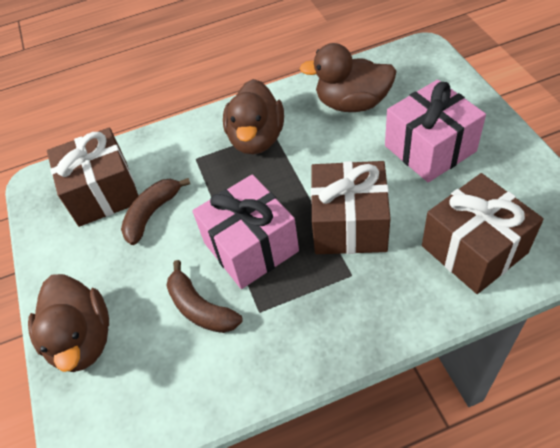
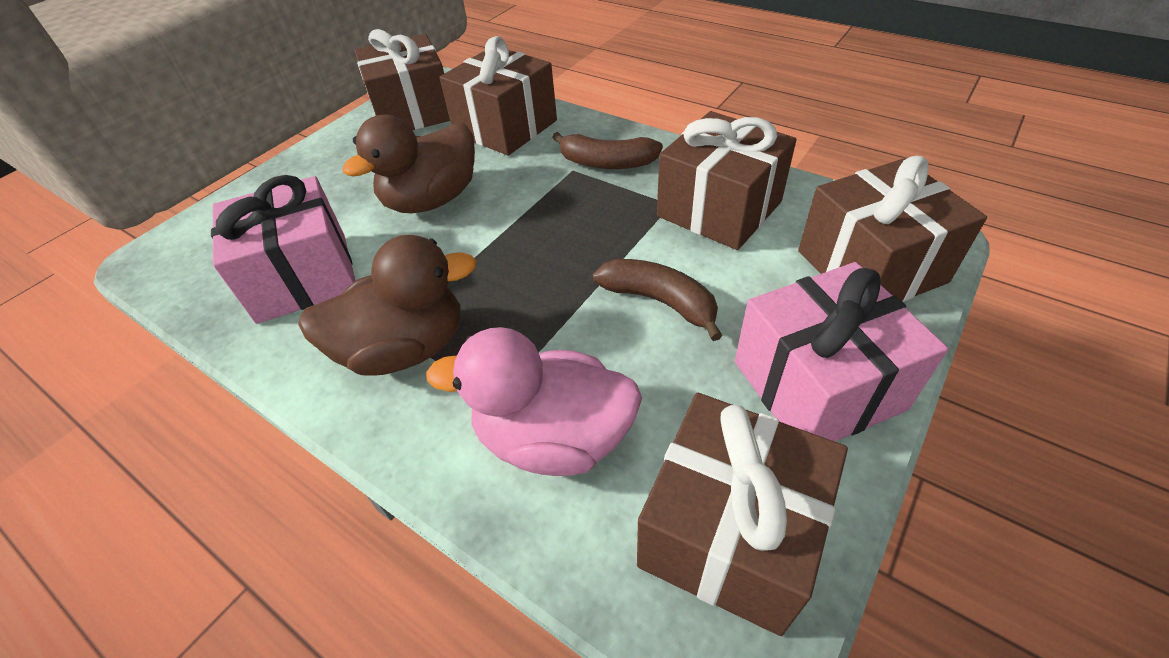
brown duck: 3 -> 2
brown gift: 3 -> 5
pink duck: 0 -> 1

